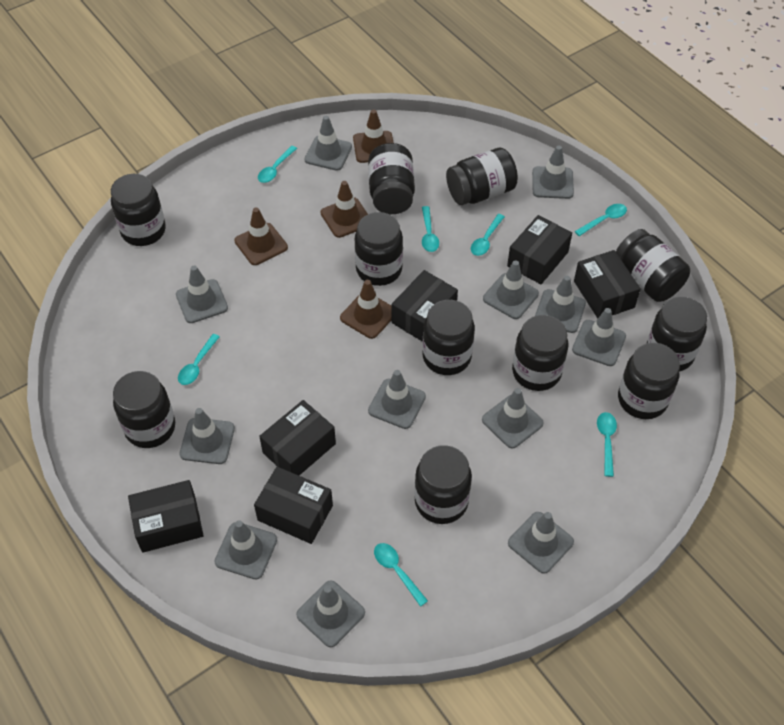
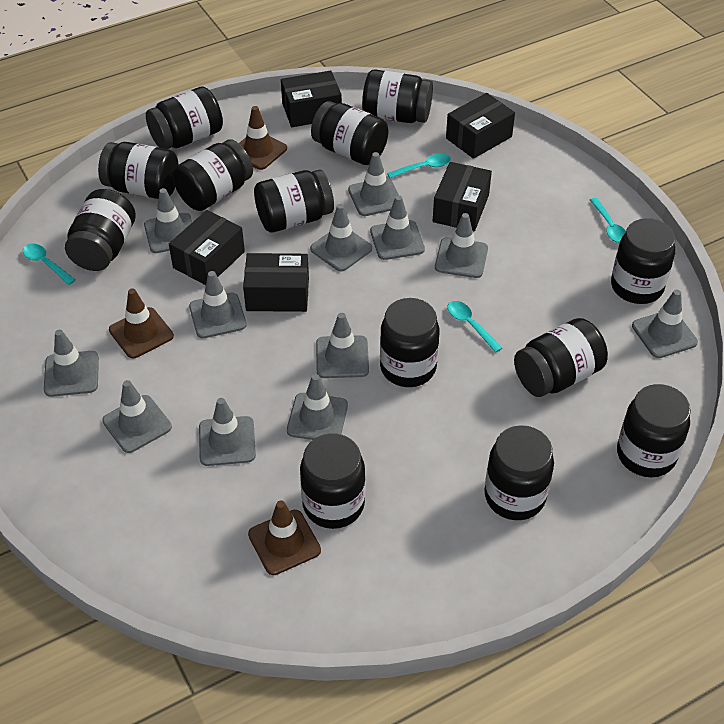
black box: 6 -> 5
black jar: 11 -> 13
brown traffic cone: 4 -> 3
turquoise spoon: 7 -> 4

